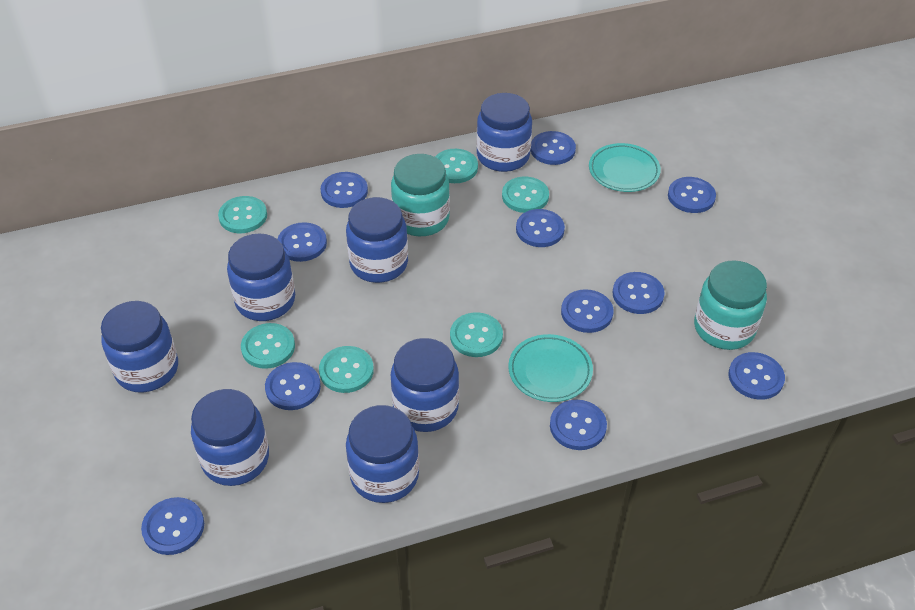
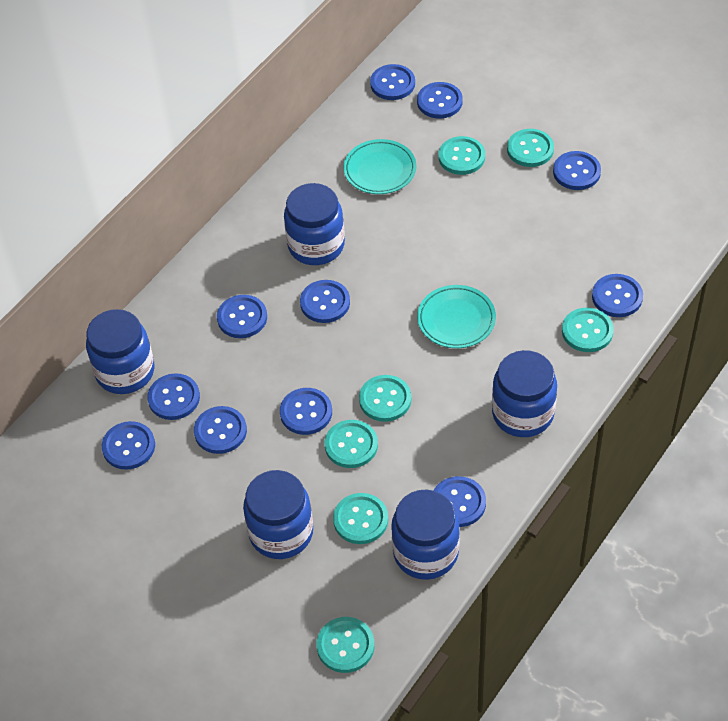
blue jar: 7 -> 5
turquoise button: 6 -> 7
turquoise jar: 2 -> 0

